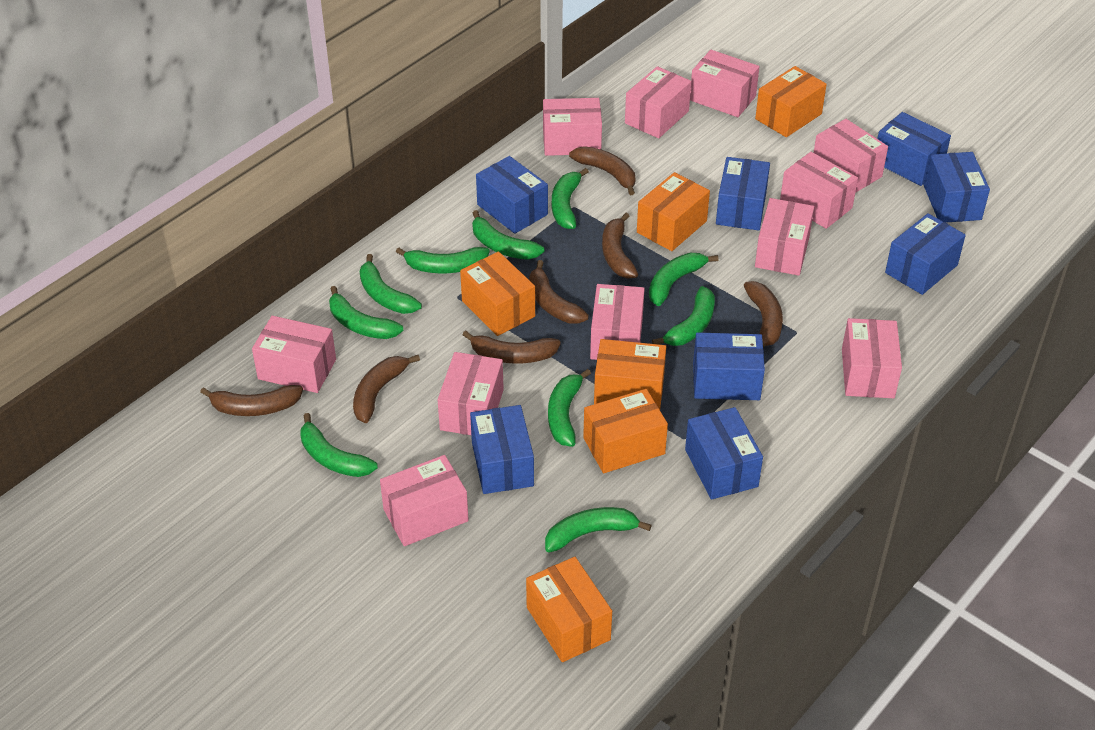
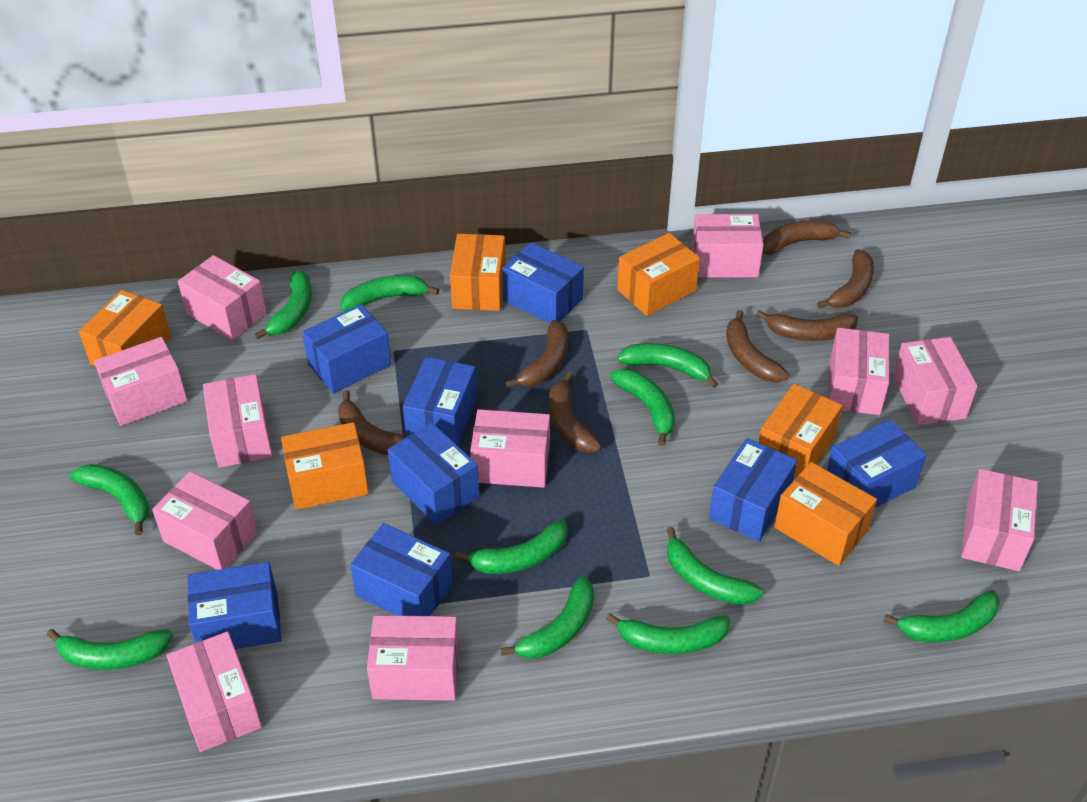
green banana: 10 -> 11

